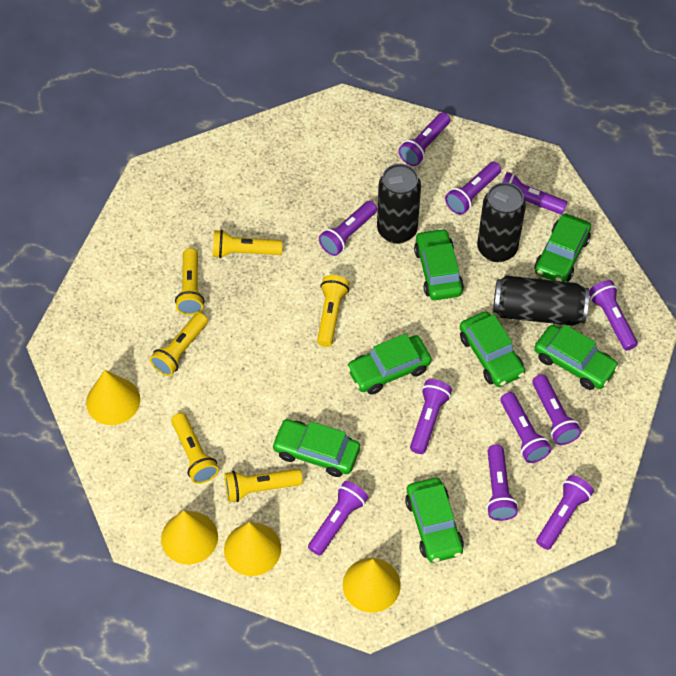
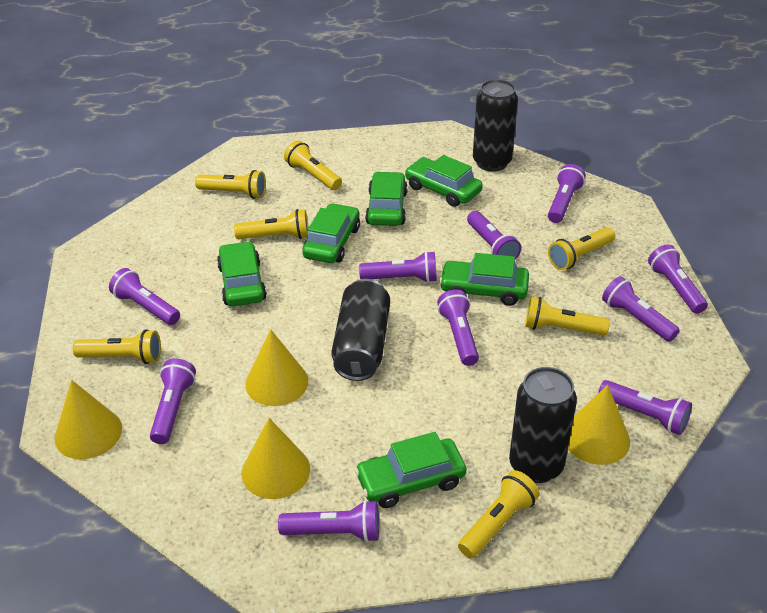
green car: 7 -> 6
purple flashlight: 11 -> 10
yellow flashlight: 6 -> 7

